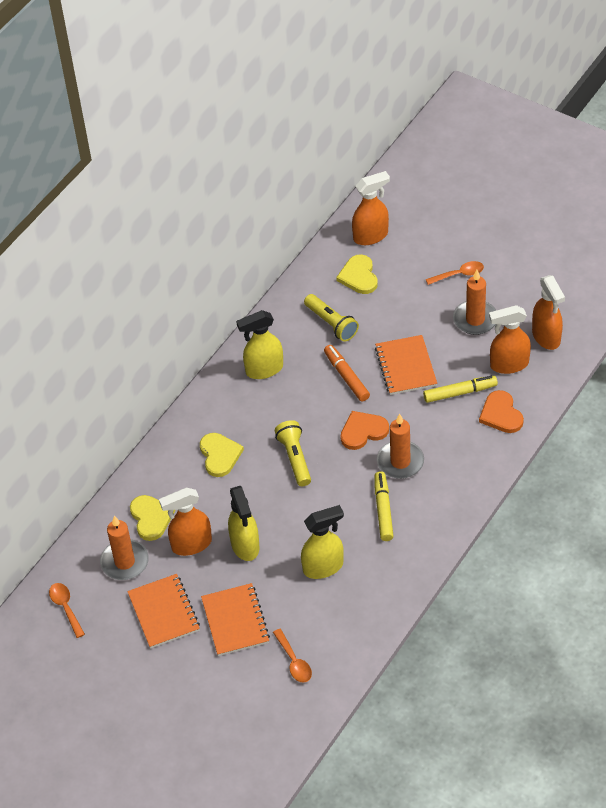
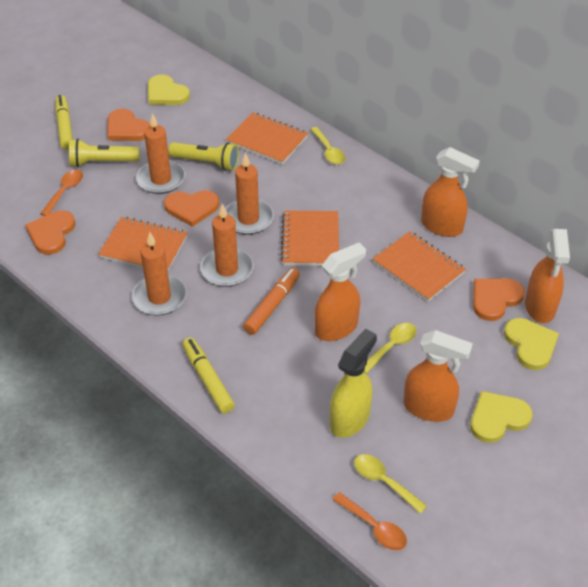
orange candle: 3 -> 4
orange heart: 2 -> 4
orange notebook: 3 -> 4
orange spoon: 3 -> 2
yellow spoon: 0 -> 3
yellow spray bottle: 3 -> 1

